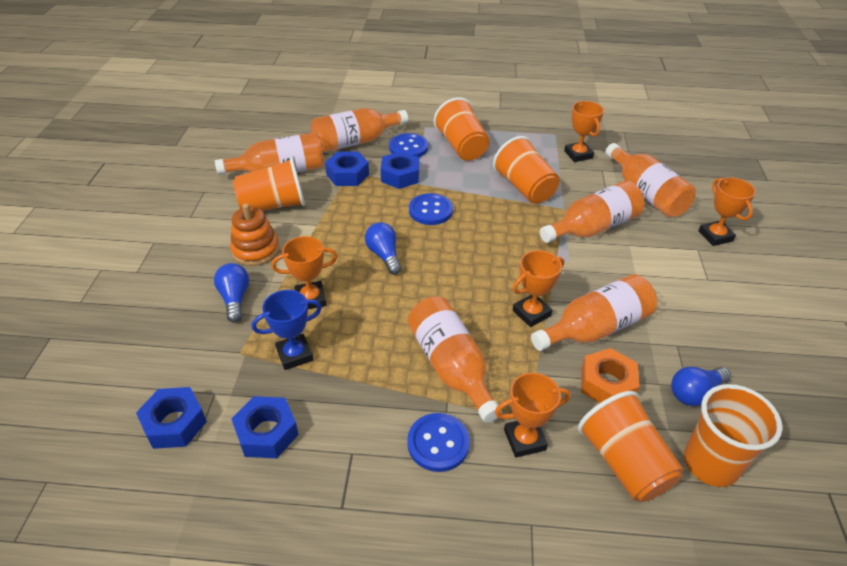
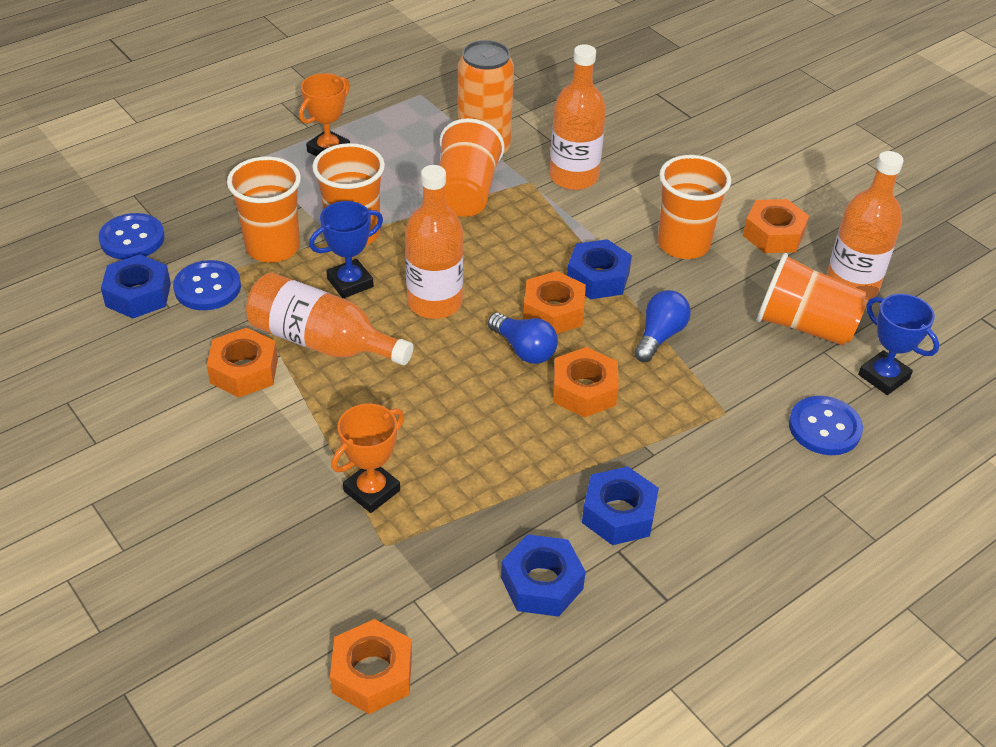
blue light bulb: 3 -> 2
blue trophy: 1 -> 2
orange bottle: 6 -> 4
orange can: 0 -> 1
orange nut: 1 -> 5
orange stacking toy: 1 -> 0
orange trophy: 5 -> 2

